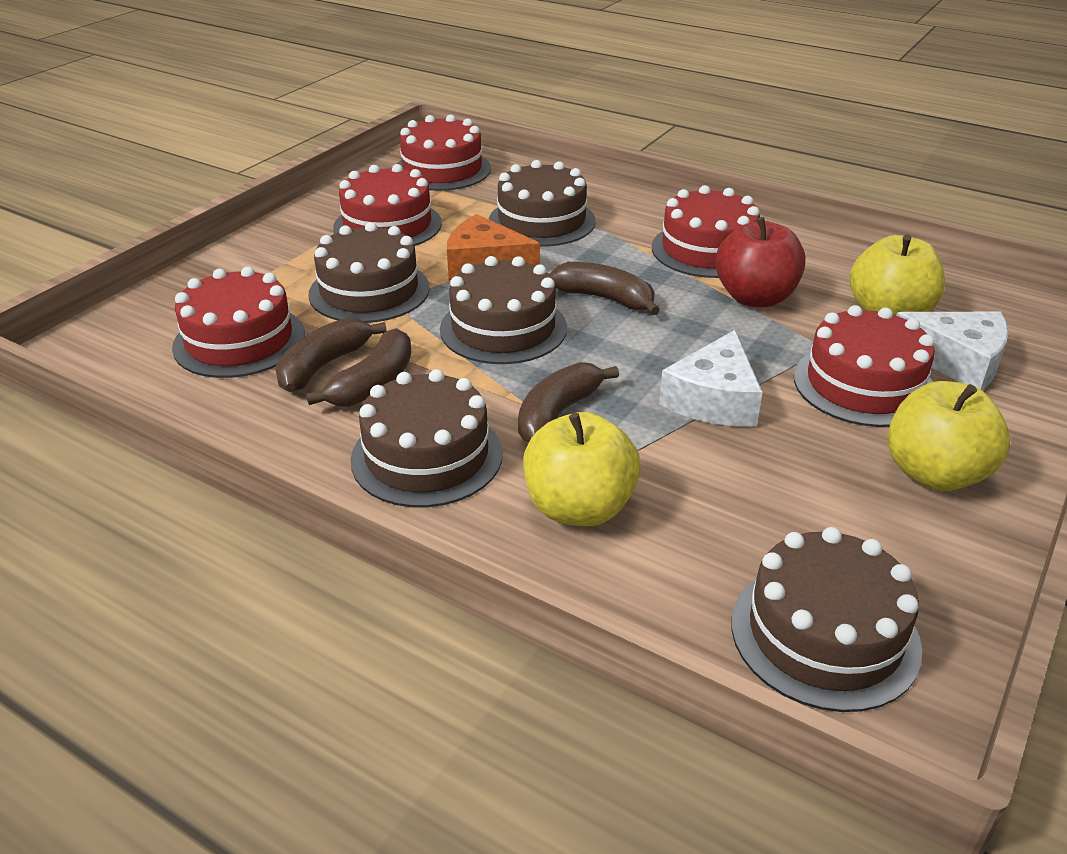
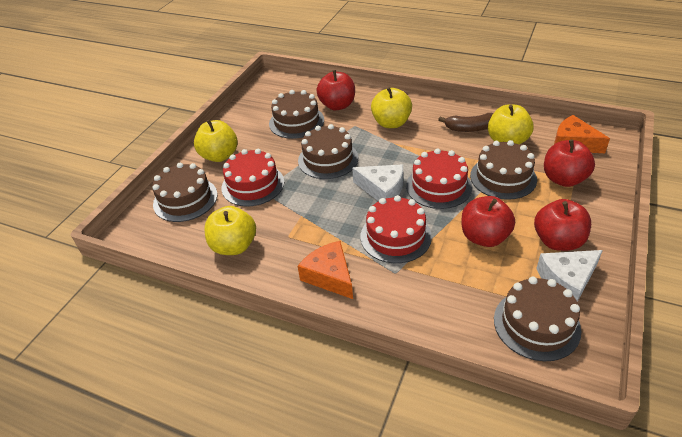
brown banana: 4 -> 1
orange cheese: 1 -> 2
red apple: 1 -> 4
red cake: 5 -> 3
yellow apple: 3 -> 4

